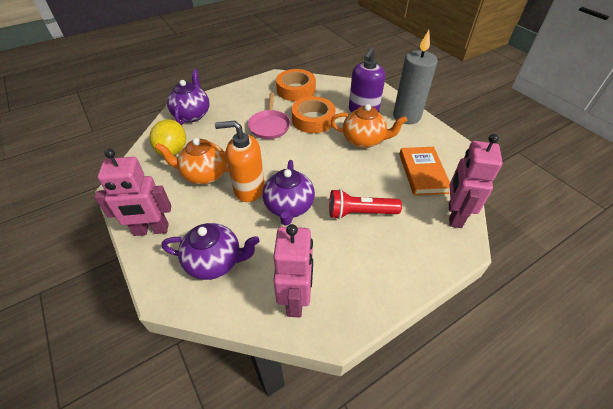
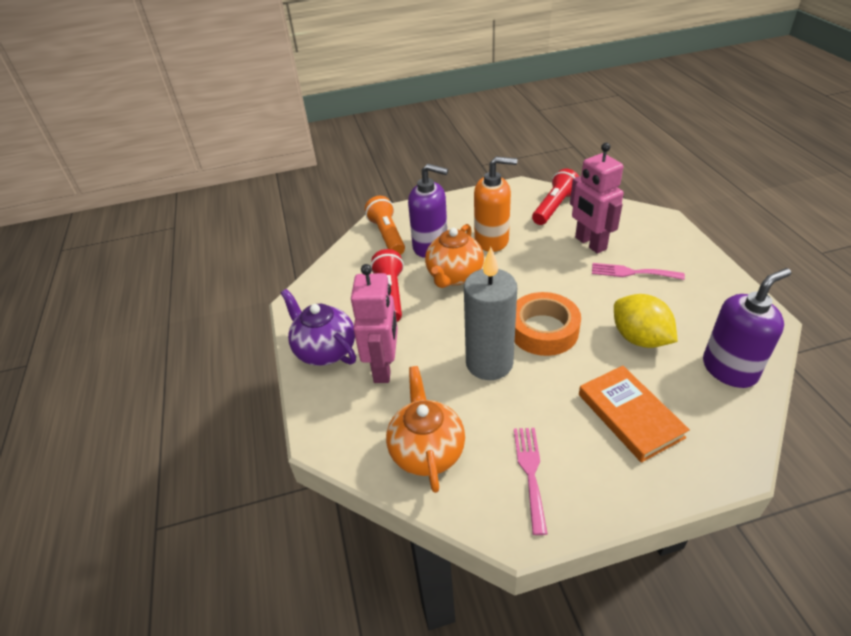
orange flashlight: 0 -> 1
orange tape: 2 -> 1
pink fork: 0 -> 2
pink pan: 1 -> 0
pink robot: 3 -> 2
purple soap dispenser: 1 -> 2
purple teapot: 3 -> 1
red flashlight: 1 -> 2

